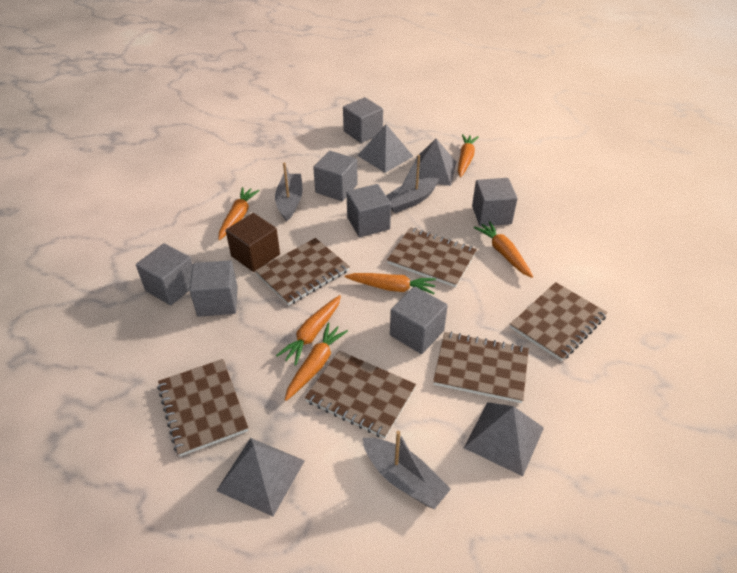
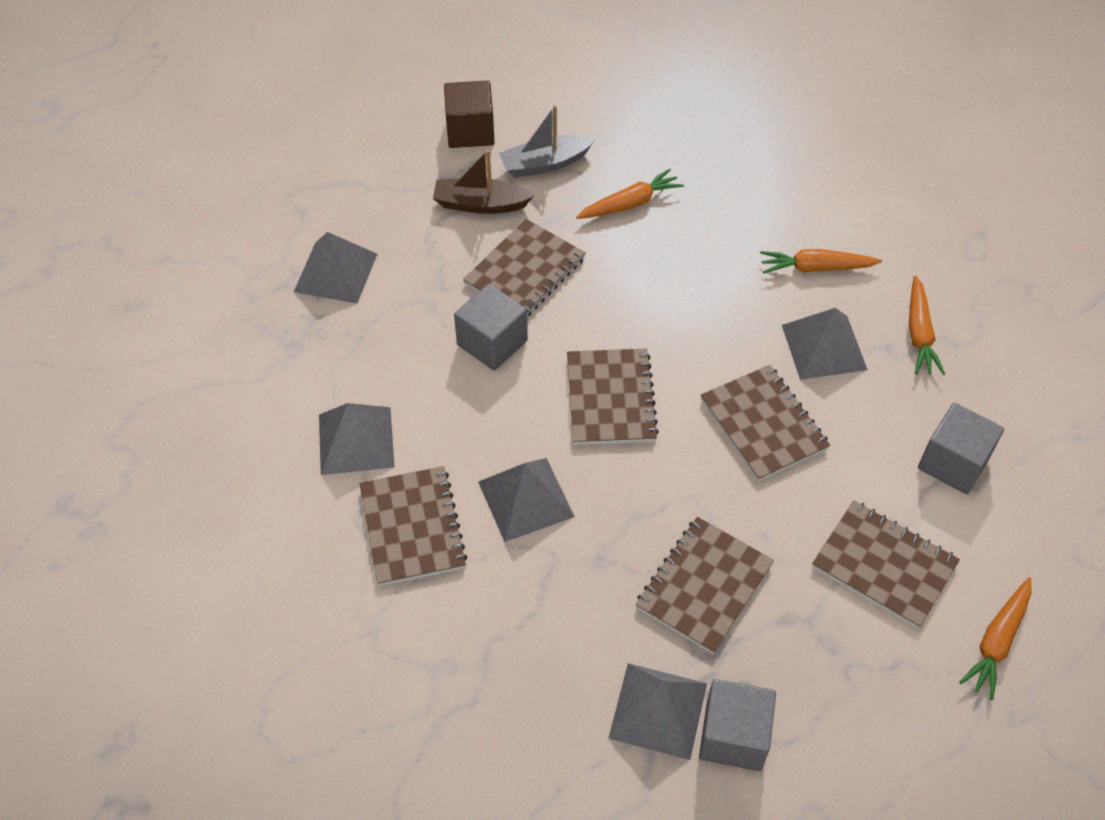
brown boat: 0 -> 1
grey boat: 3 -> 1
grey cube: 7 -> 3
grey pyramid: 4 -> 5
orange carrot: 6 -> 4

